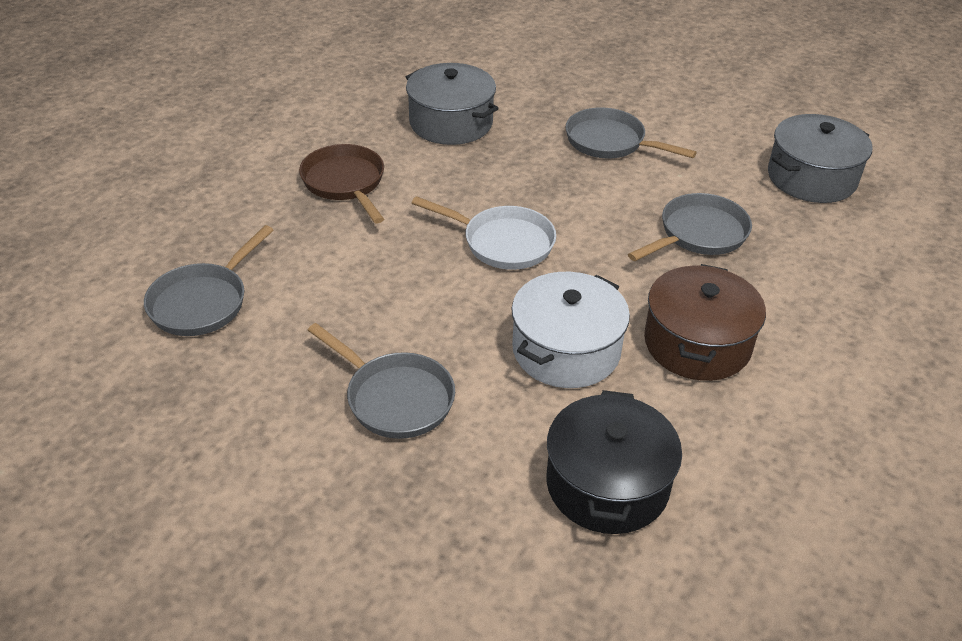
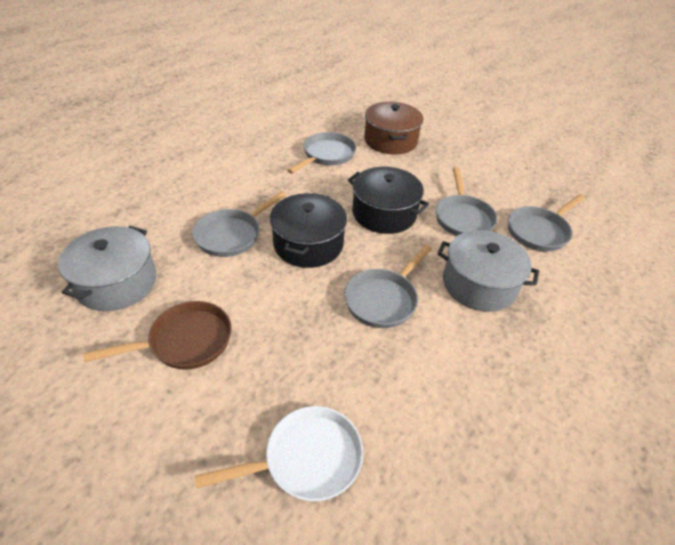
black pot: 1 -> 2
grey pan: 4 -> 5
white pot: 1 -> 0

